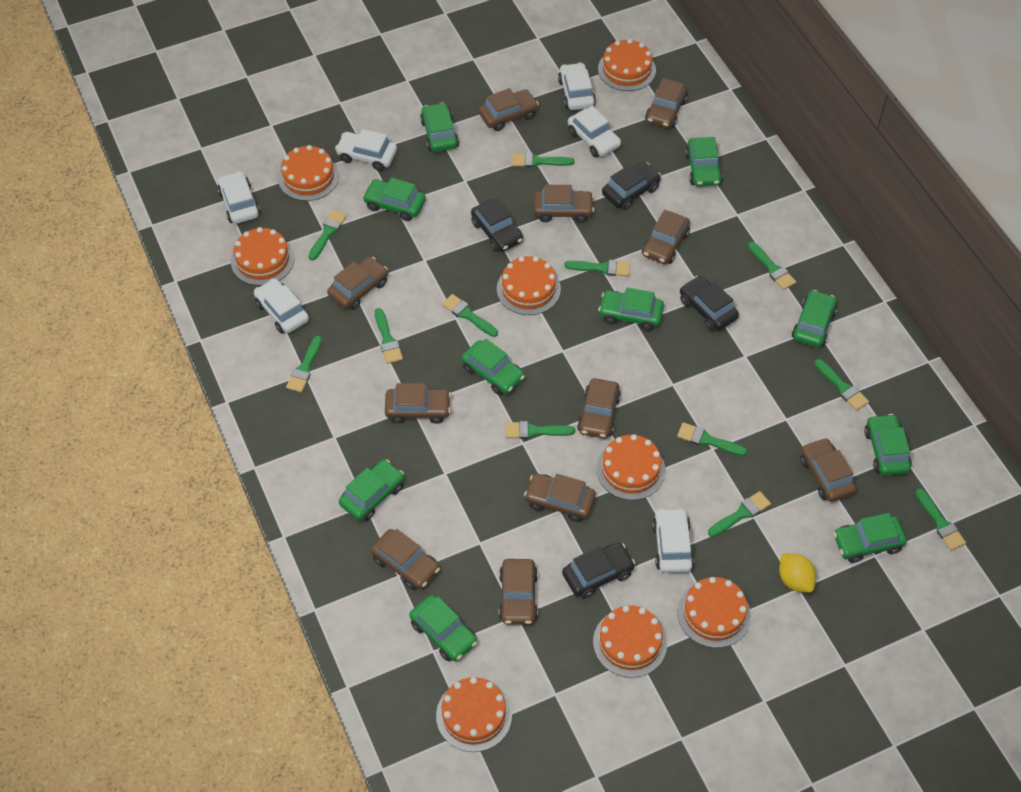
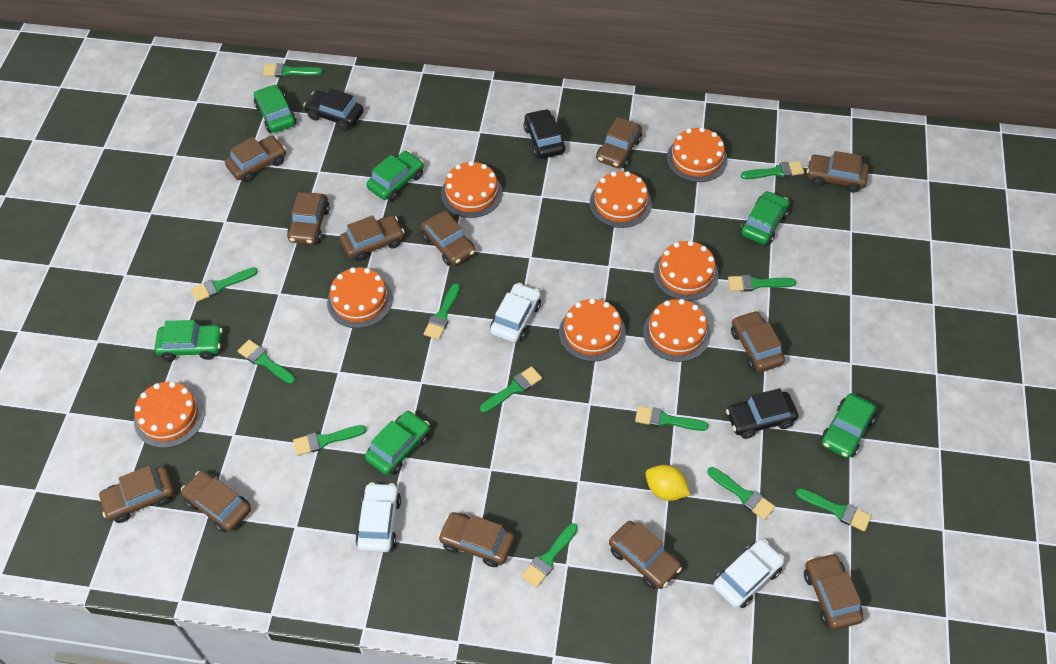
black car: 4 -> 3
brown car: 11 -> 12
green car: 10 -> 6
white car: 6 -> 3

